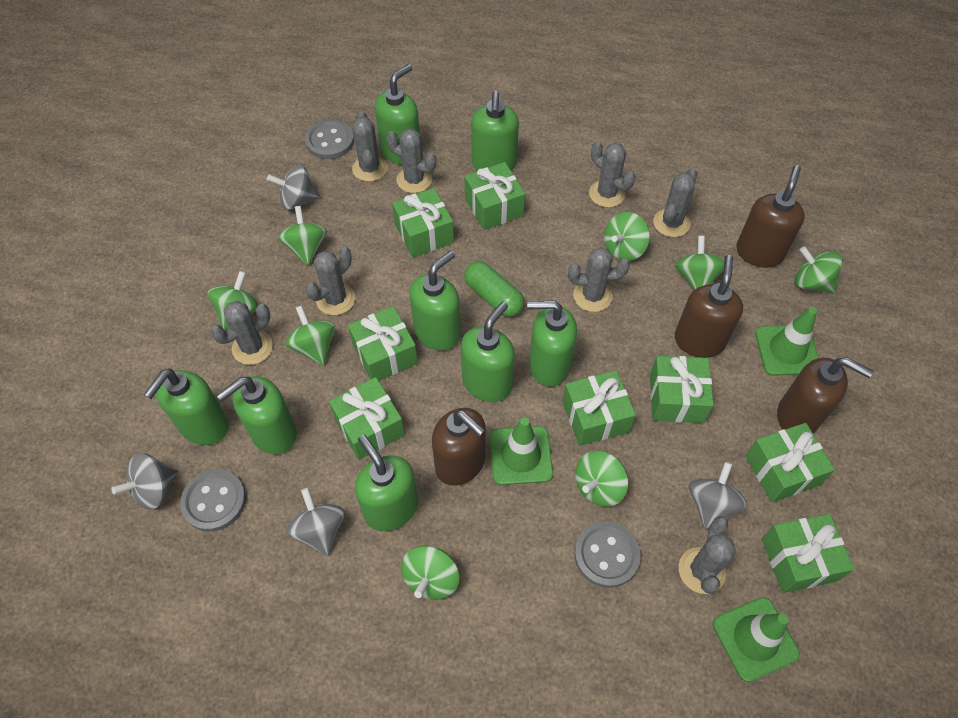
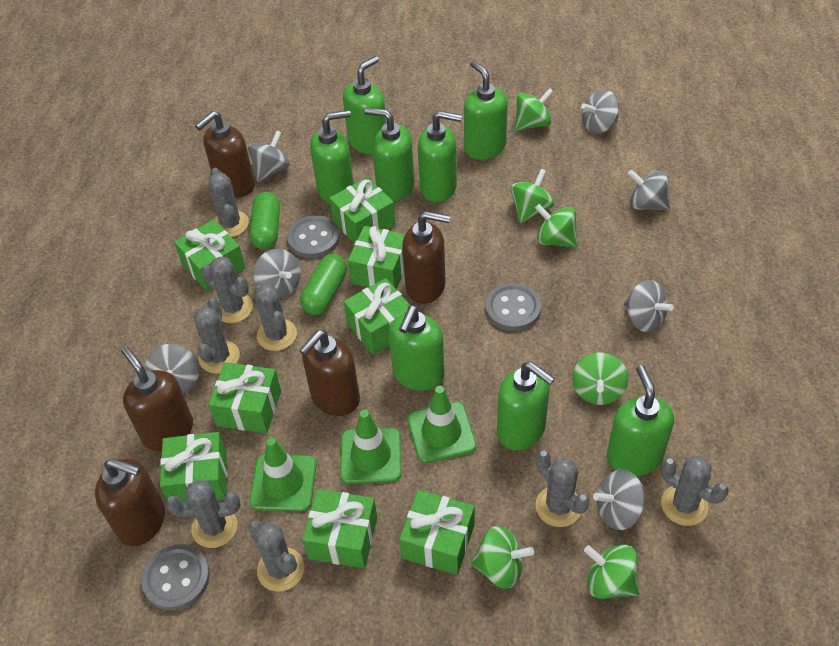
brown soap dispenser: 4 -> 5
green capsule: 1 -> 2
green spinning top: 8 -> 6
grey spinning top: 4 -> 7

